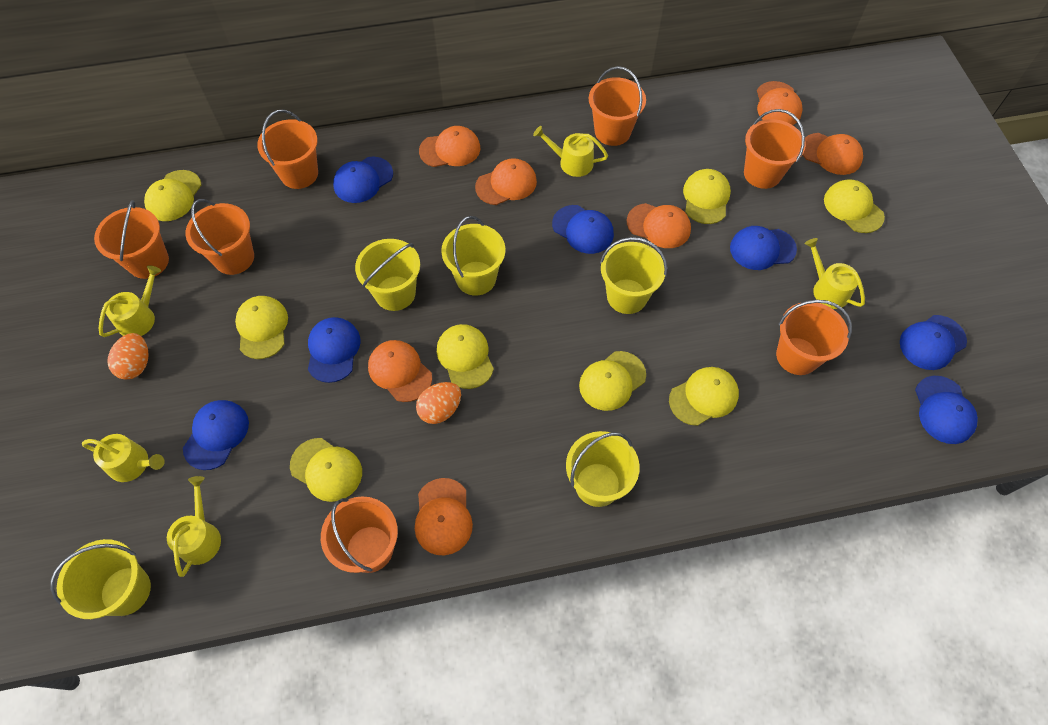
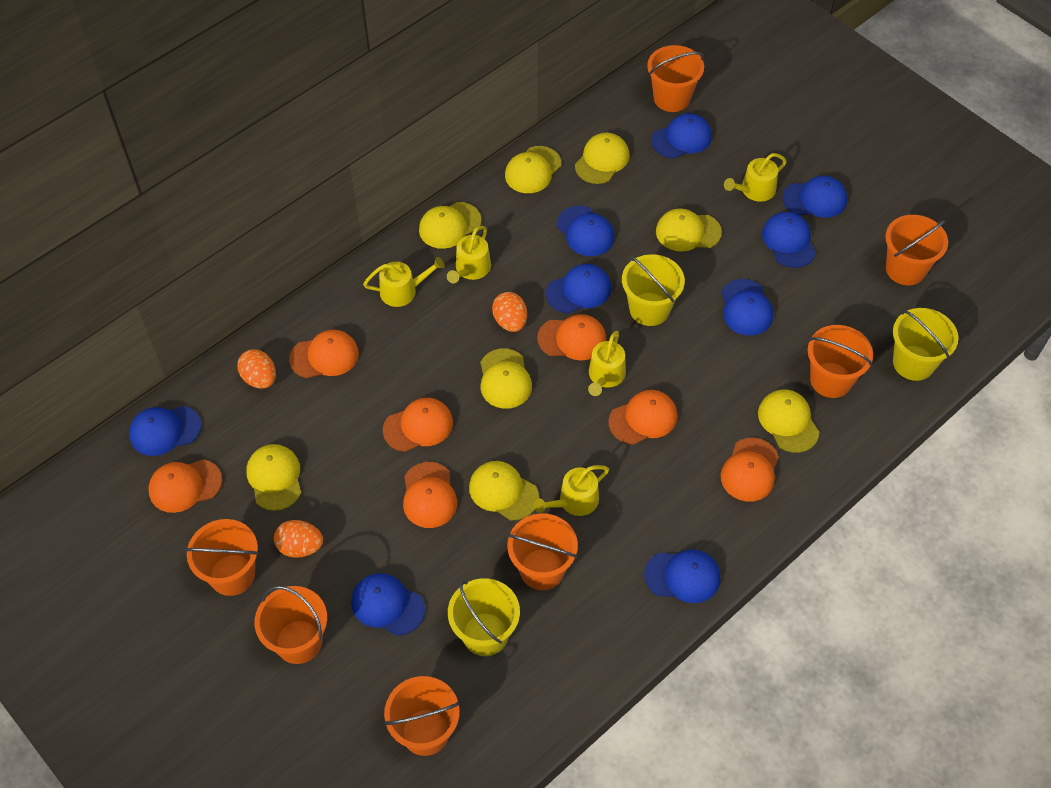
blue cap: 7 -> 9
orange egg: 2 -> 3
yellow bucket: 5 -> 3

